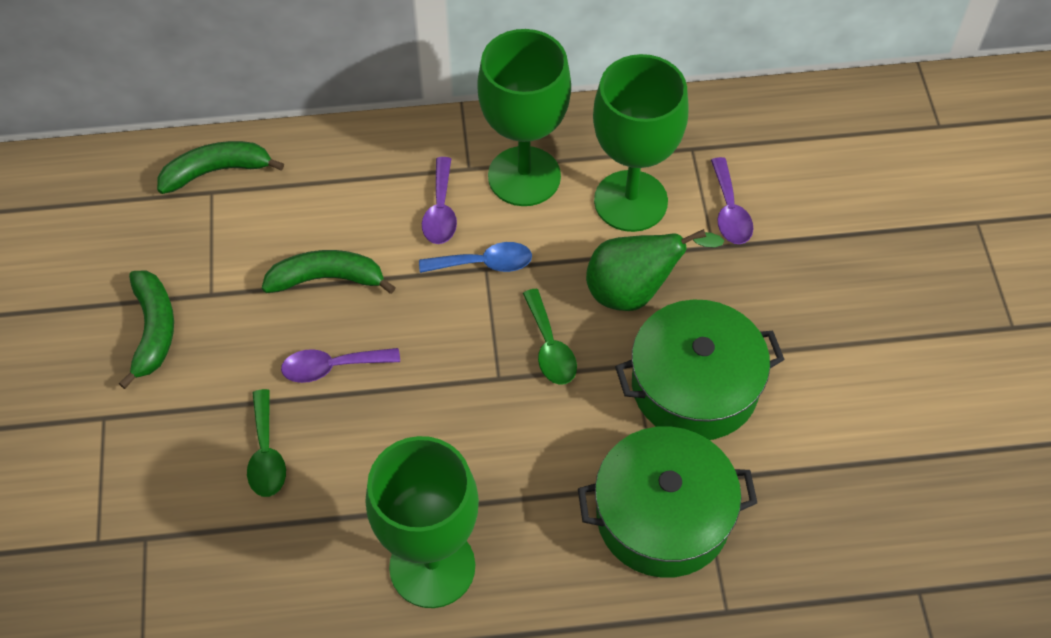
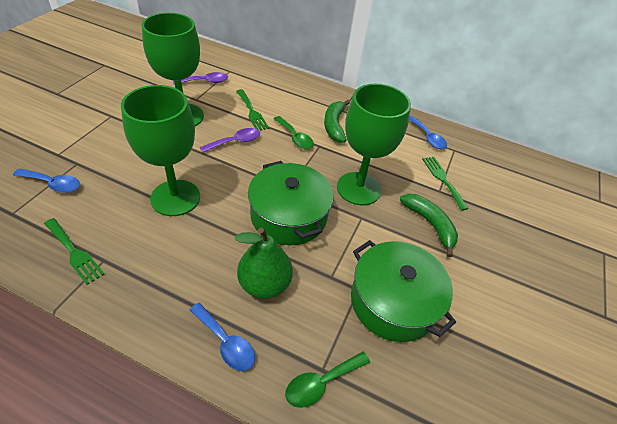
blue spoon: 1 -> 3
green banana: 3 -> 2
green fork: 0 -> 3
purple spoon: 3 -> 2

